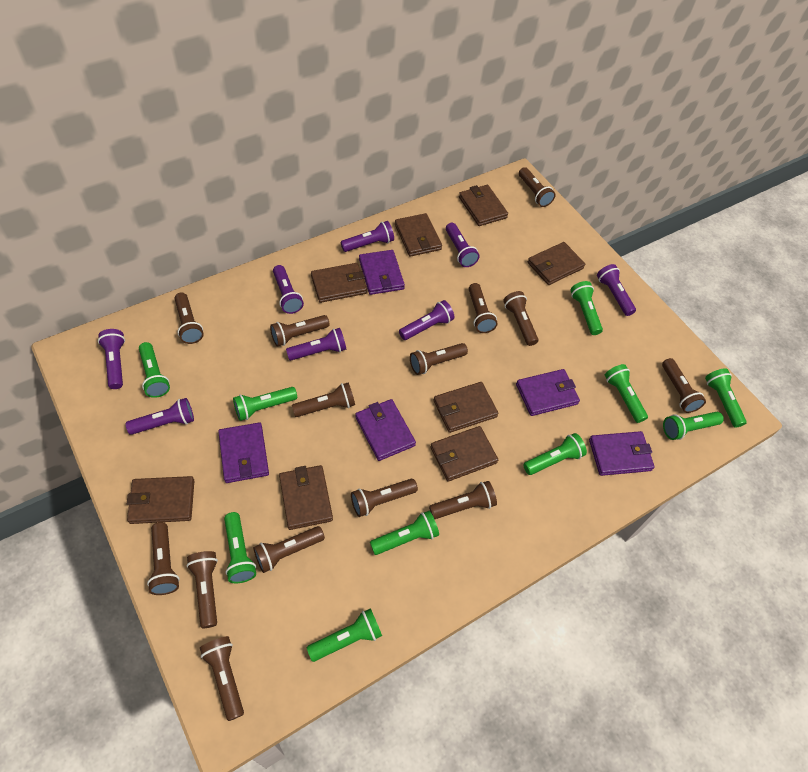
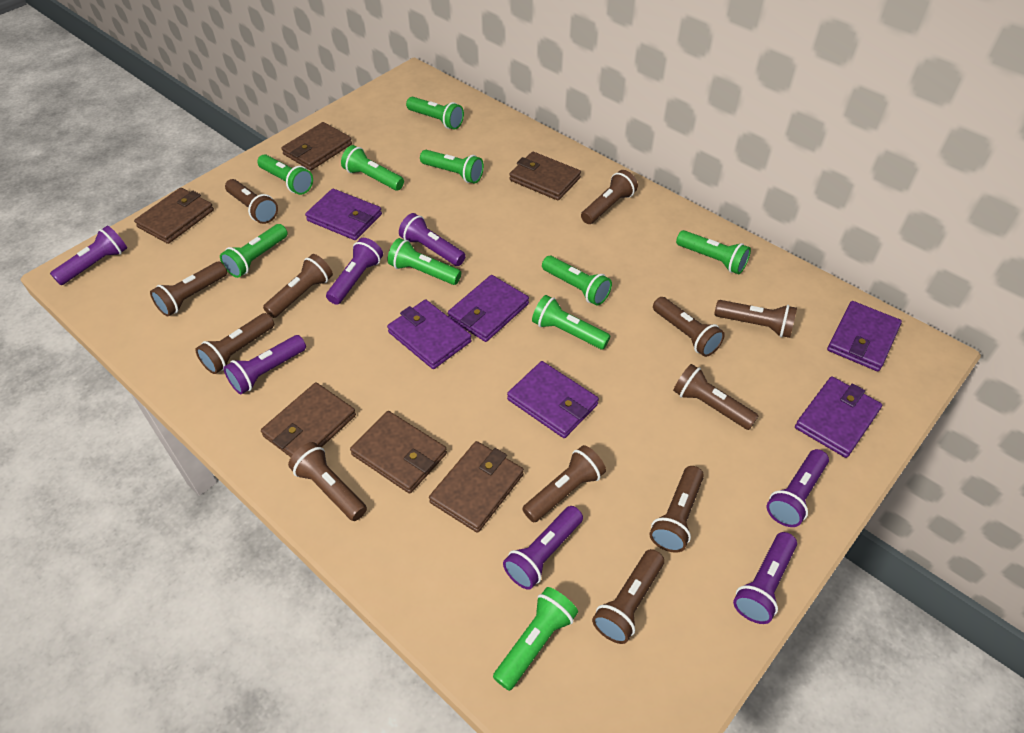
brown flashlight: 14 -> 12
brown wallet: 8 -> 6
purple flashlight: 8 -> 7
purple wallet: 5 -> 6

